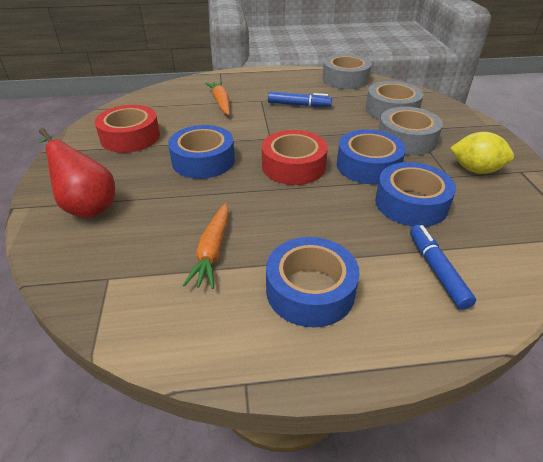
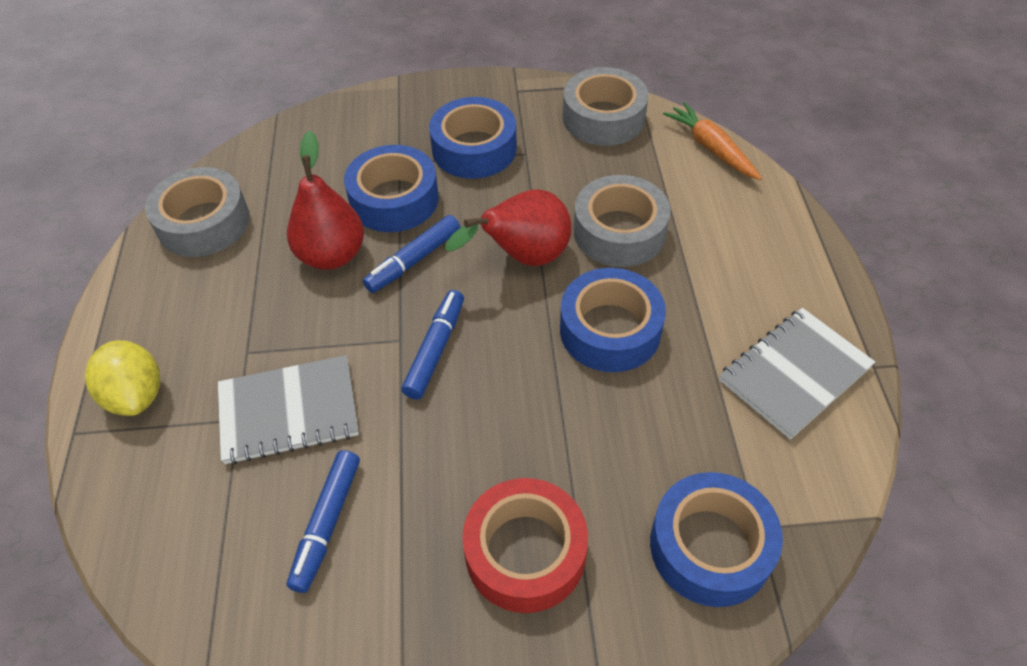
blue marker: 2 -> 3
grey notebook: 0 -> 2
orange carrot: 2 -> 1
red pear: 1 -> 2
red tape: 2 -> 1

